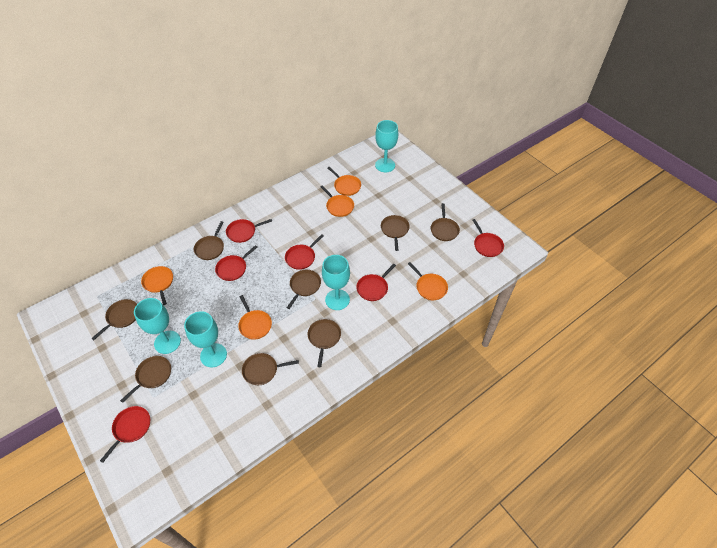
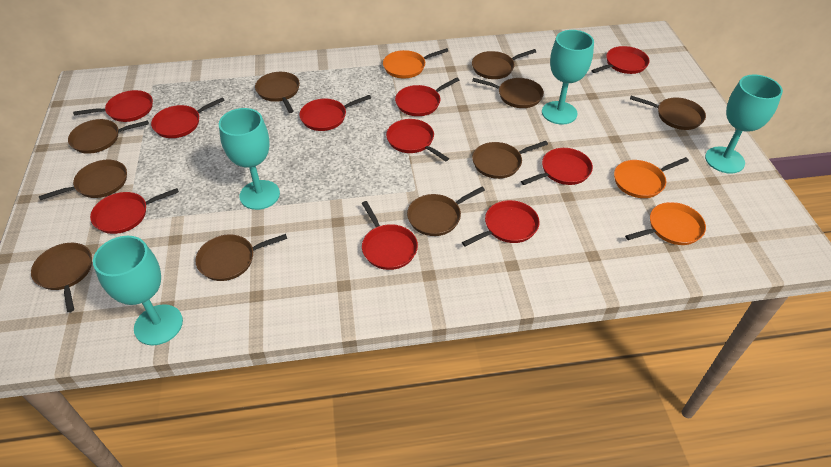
brown pan: 8 -> 10
orange pan: 5 -> 3
red pan: 6 -> 10

